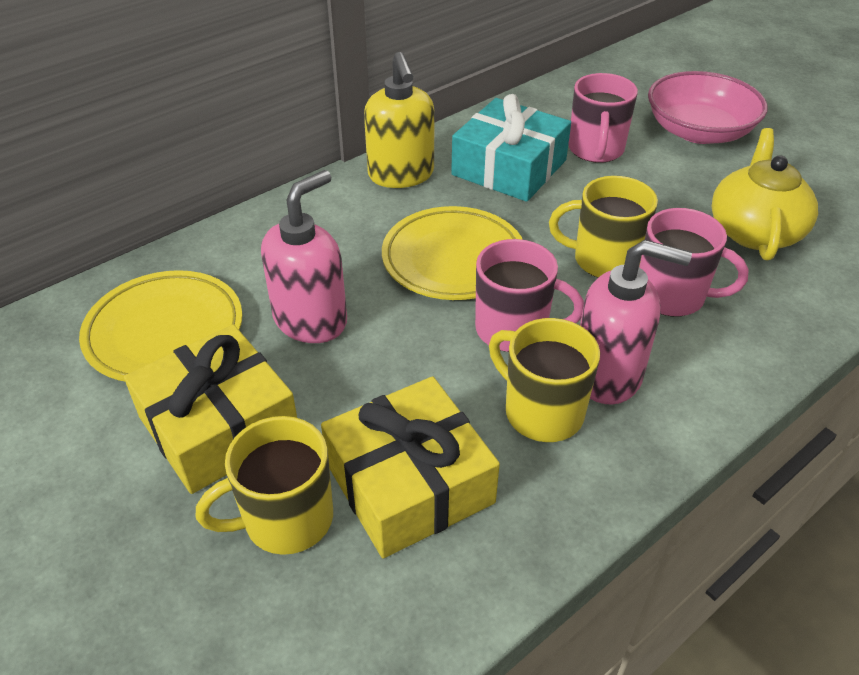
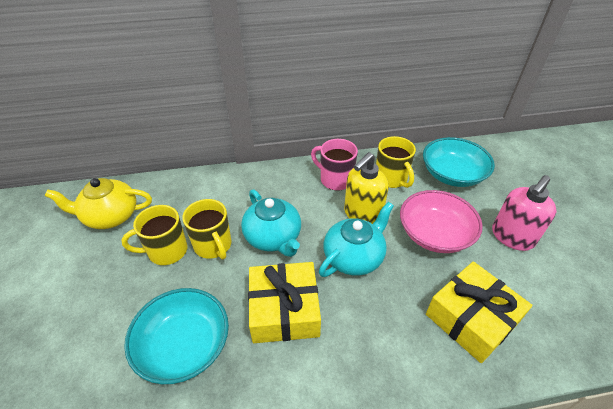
pink mug: 3 -> 1
pink soap dispenser: 2 -> 1
turquoise bowl: 0 -> 2
turquoise gift: 1 -> 0
turquoise teapot: 0 -> 2
yellow plate: 2 -> 0

